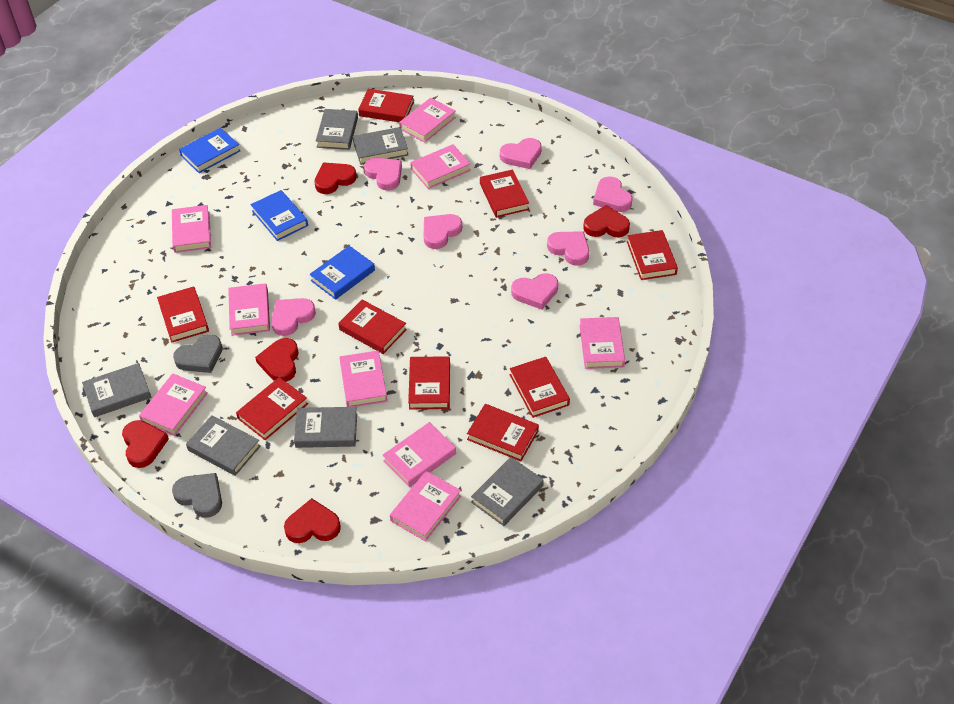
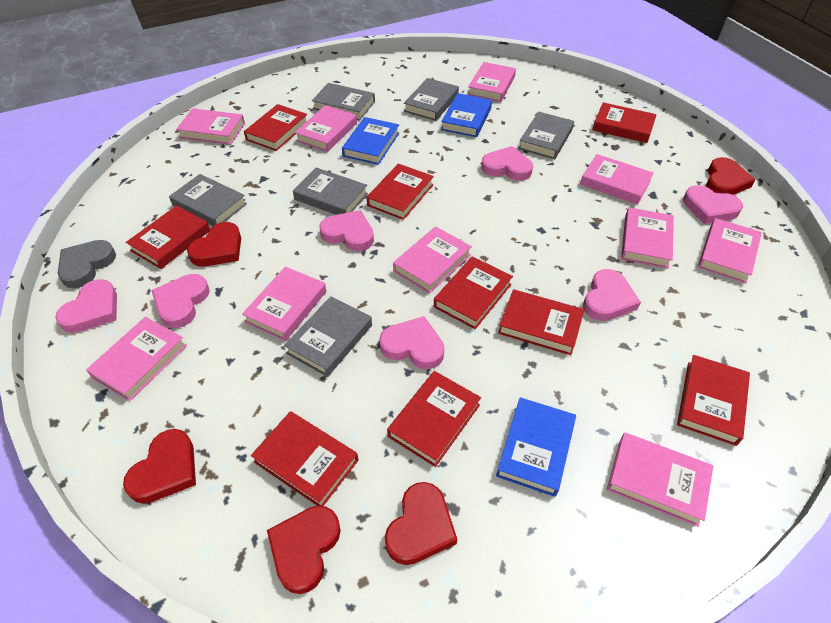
grey heart: 2 -> 1
pink book: 9 -> 10

